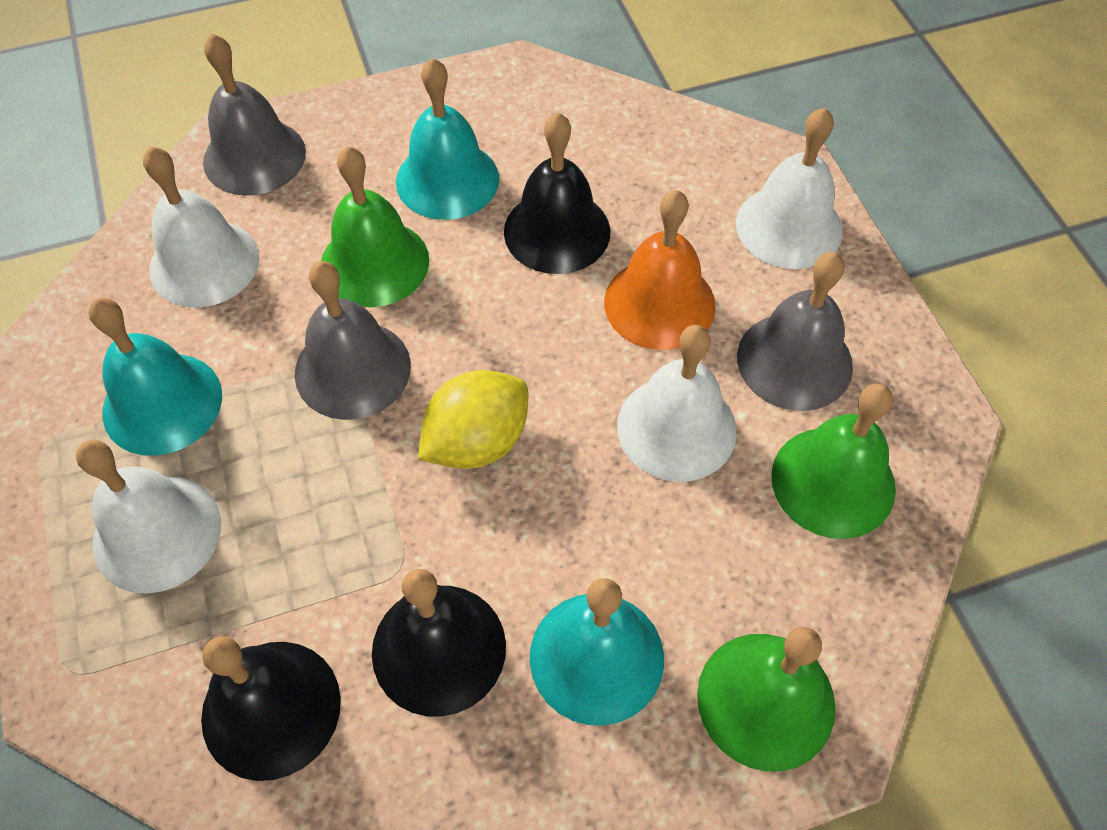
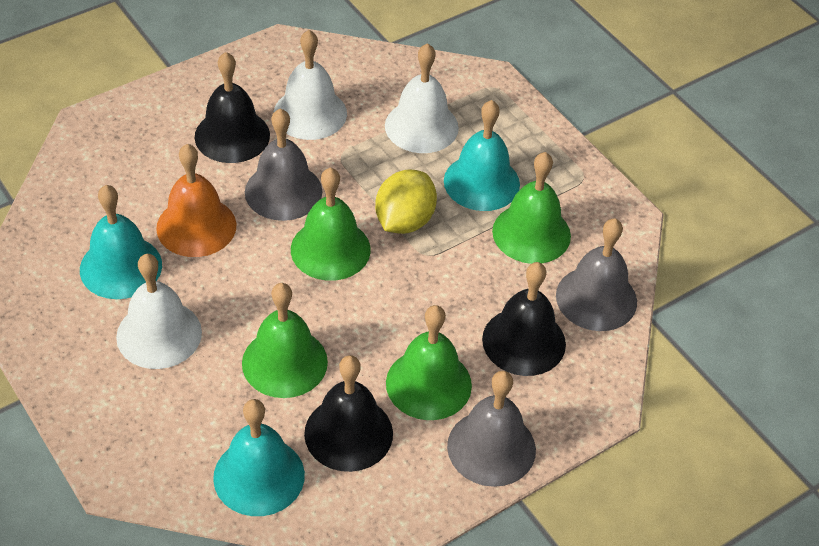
green bell: 3 -> 4
white bell: 4 -> 3

